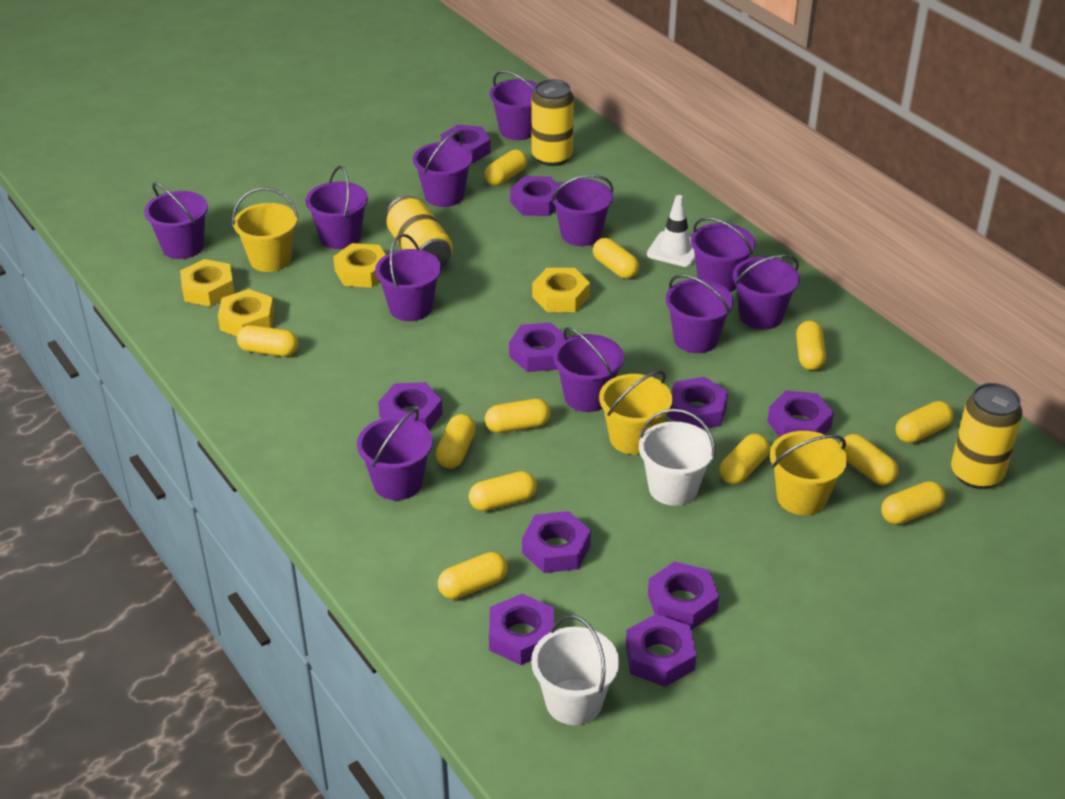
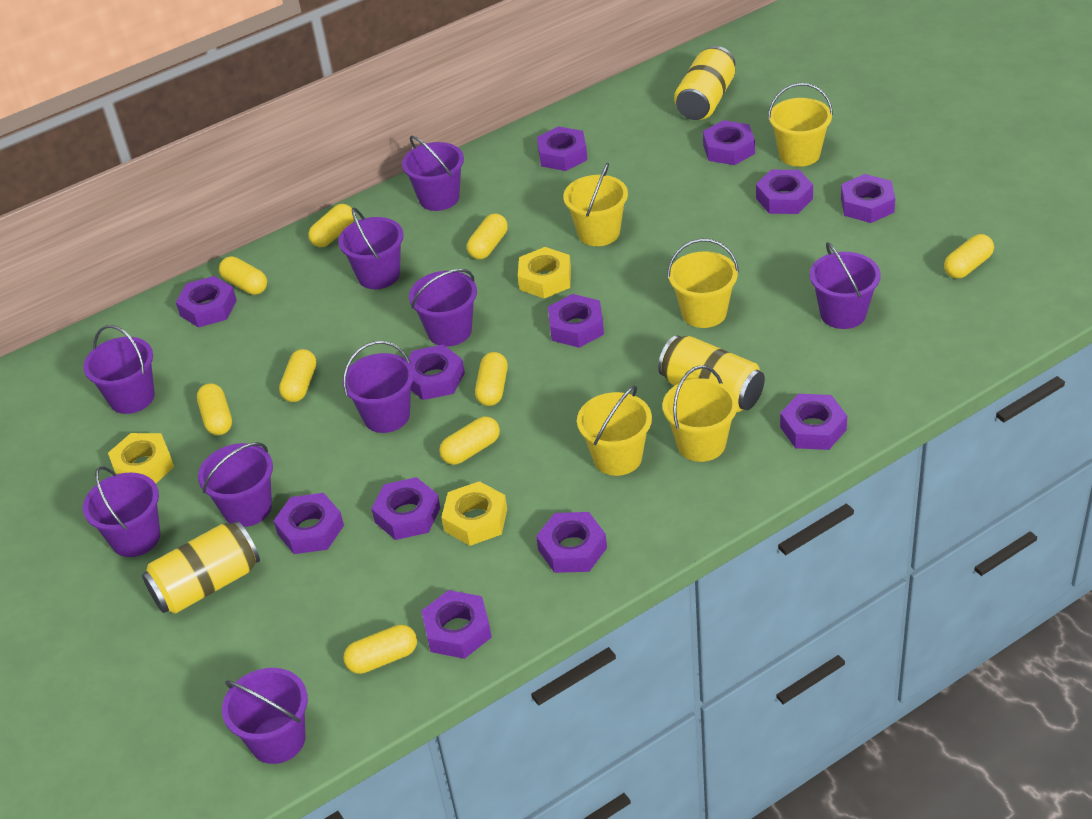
purple bucket: 11 -> 9
purple nut: 10 -> 12
white bucket: 2 -> 0
white traffic cone: 1 -> 0
yellow bucket: 3 -> 5
yellow capsule: 12 -> 9
yellow nut: 4 -> 3

